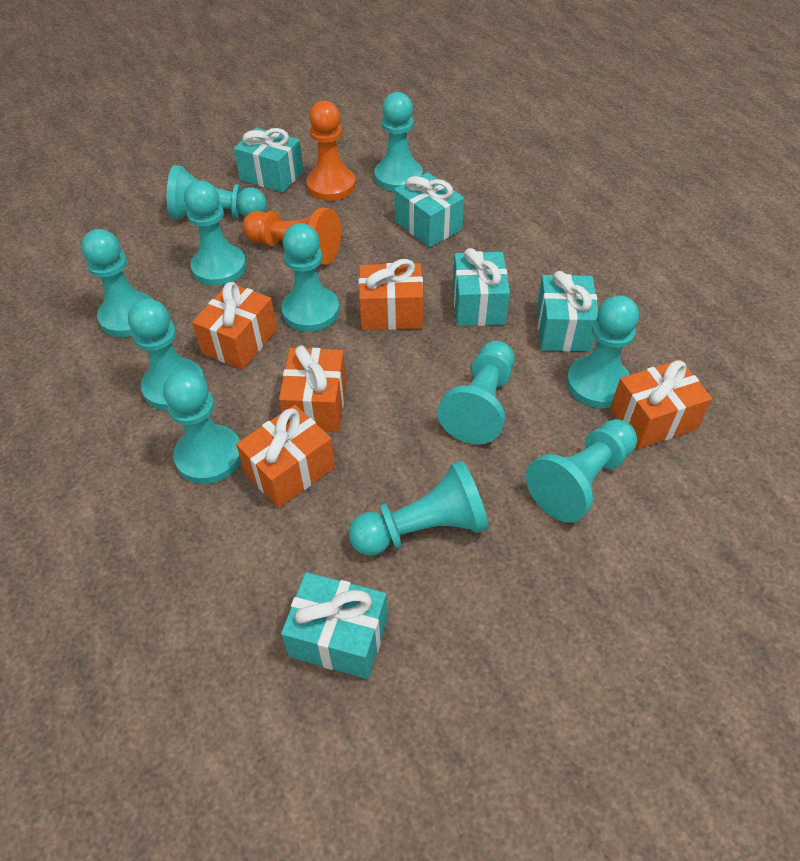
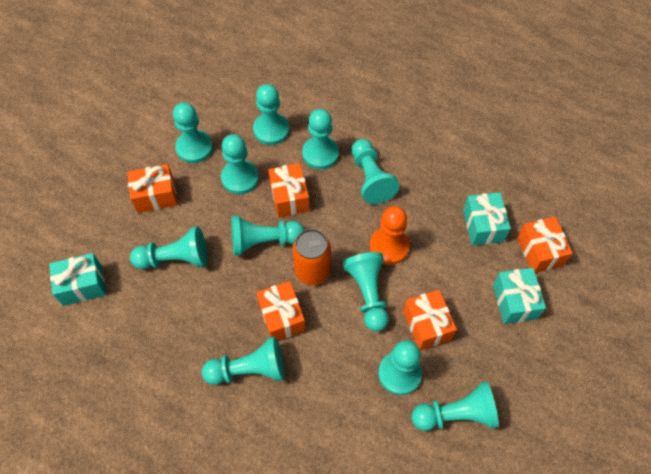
orange can: 0 -> 1
orange pawn: 2 -> 1
turquoise gift: 5 -> 3

